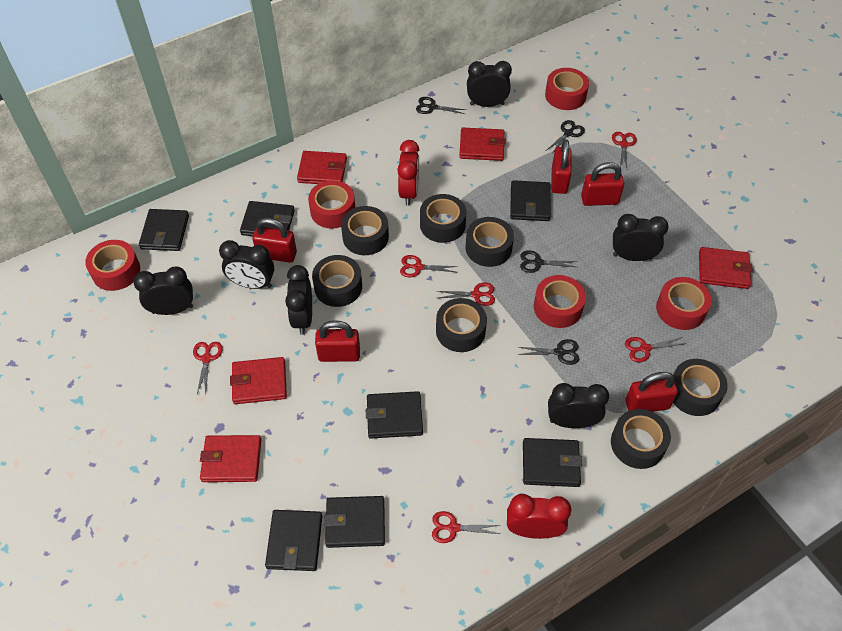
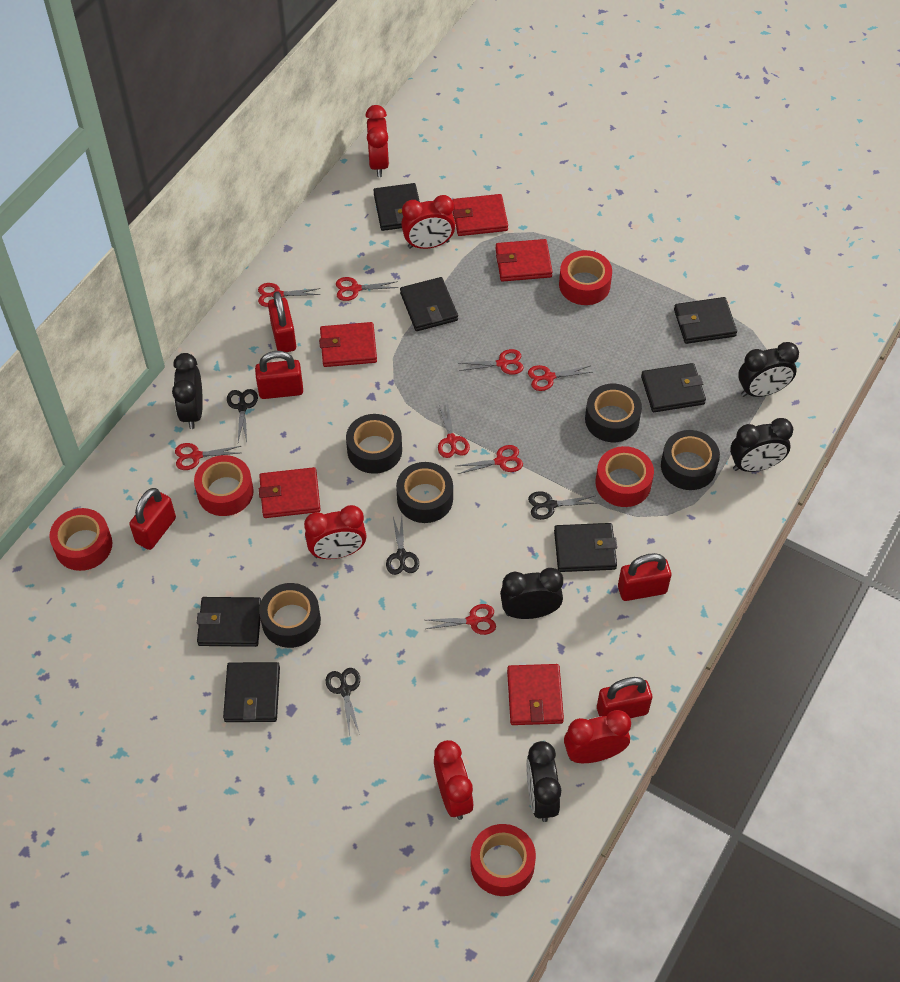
black clock: 6 -> 5
black tape: 7 -> 5
red clock: 2 -> 5
red scissors: 6 -> 8

